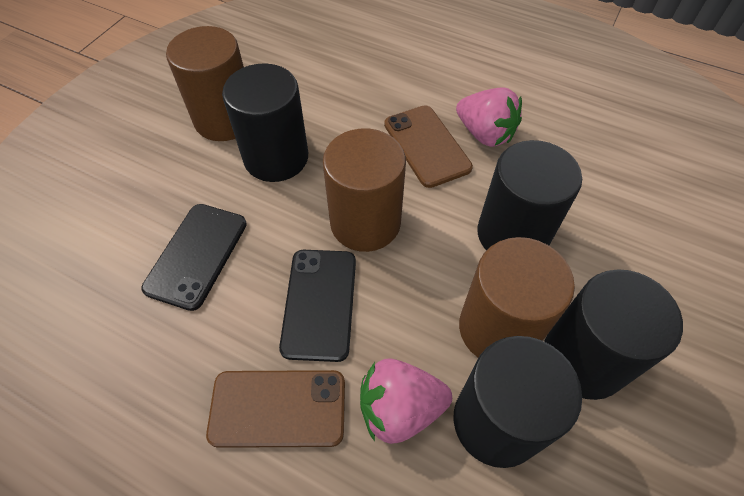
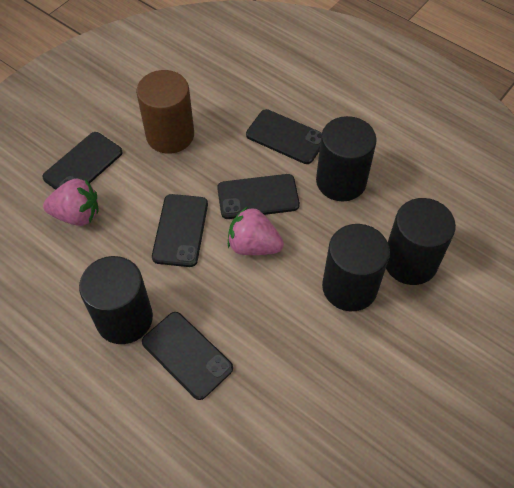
black phone: 2 -> 5
brown cylinder: 3 -> 1
brown phone: 2 -> 0

